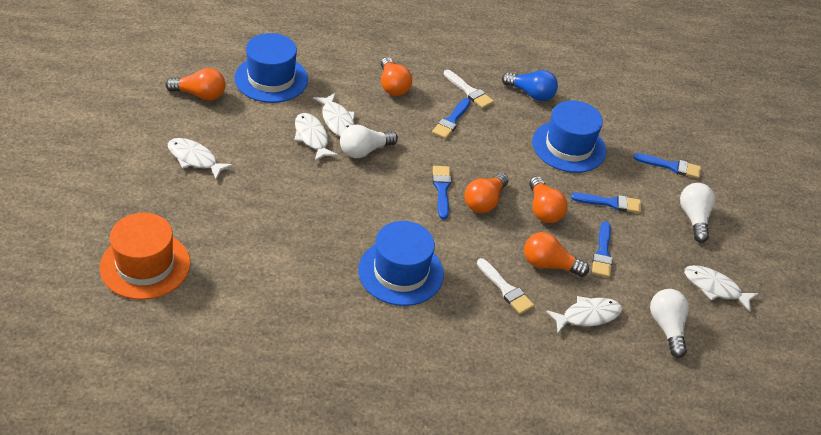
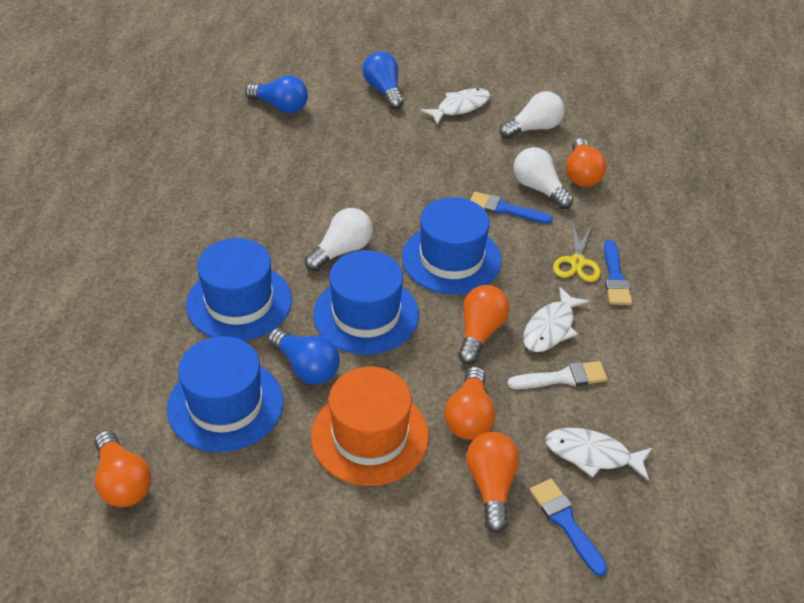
blue brush: 5 -> 3
blue hat: 3 -> 4
blue light bulb: 1 -> 3
white brush: 2 -> 1
white fish: 5 -> 3
yellow scissors: 0 -> 1

